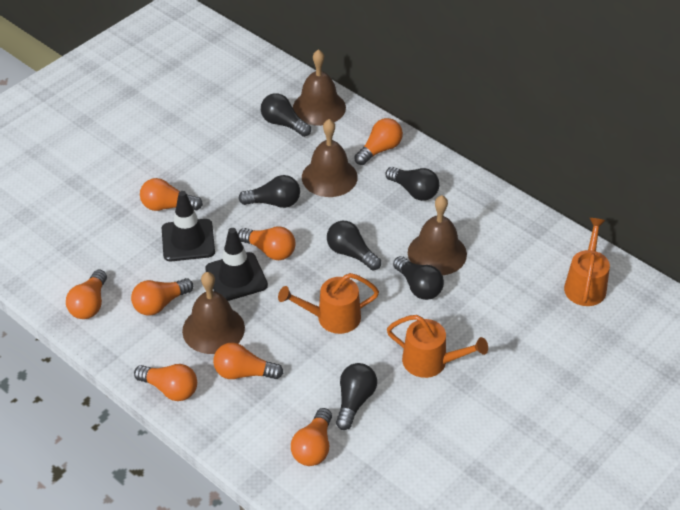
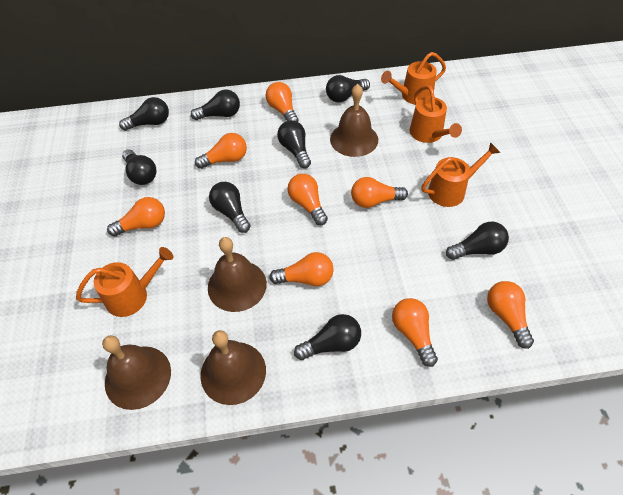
black light bulb: 6 -> 8
black traffic cone: 2 -> 0
orange watering can: 3 -> 4

